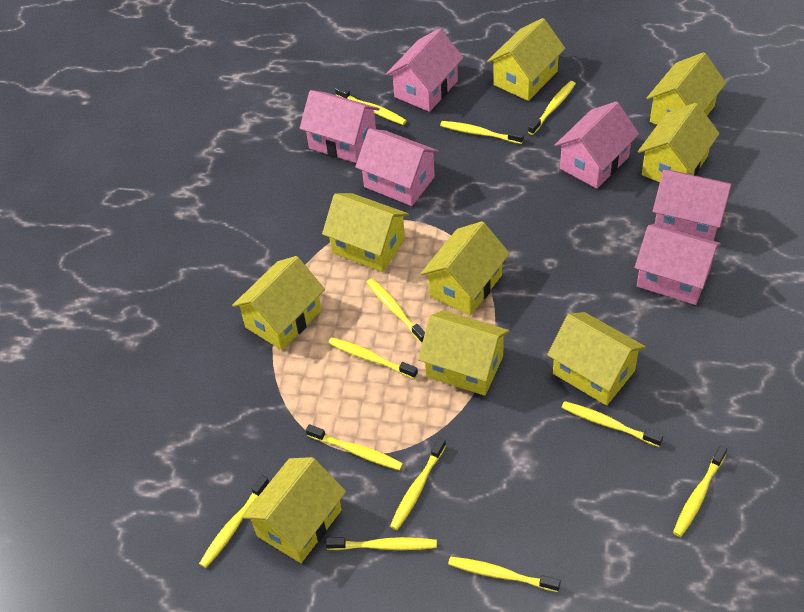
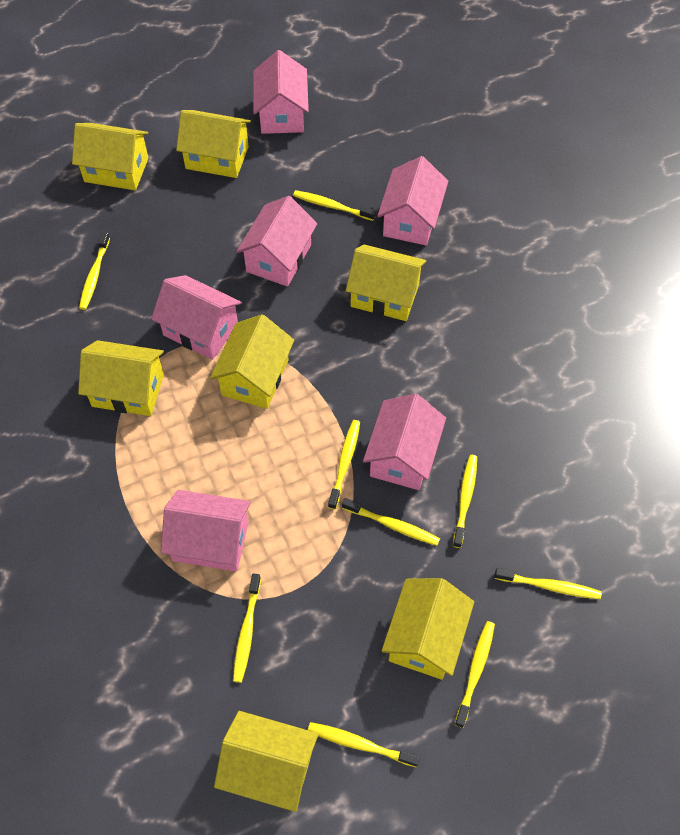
yellow house: 9 -> 7
yellow toothbrush: 12 -> 9

